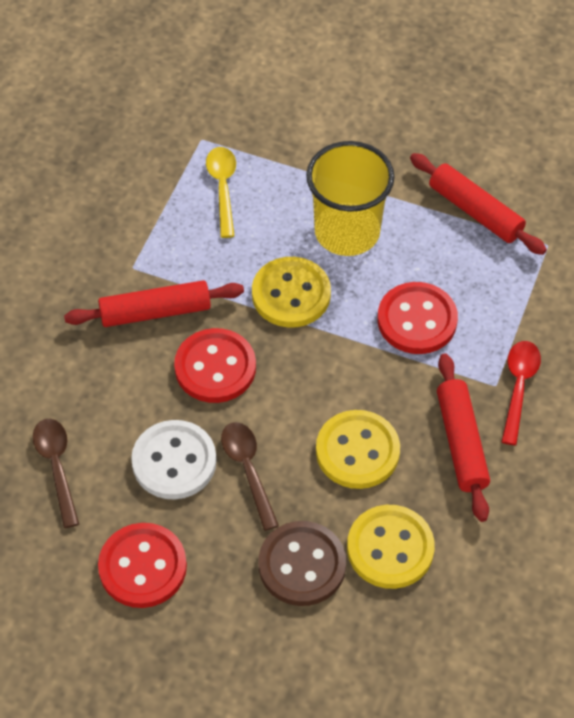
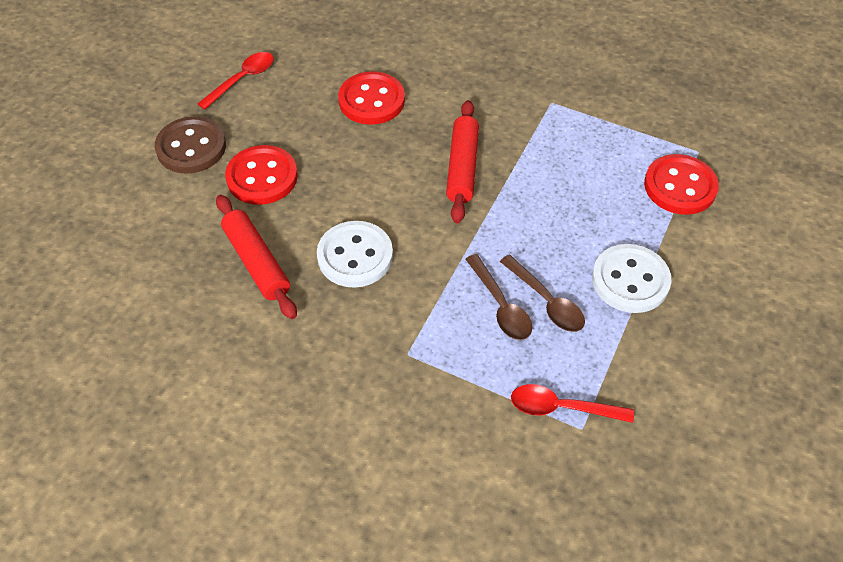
red rolling pin: 3 -> 2
red spoon: 1 -> 2
white button: 1 -> 2
yellow button: 3 -> 0
yellow cup: 1 -> 0
yellow spoon: 1 -> 0

